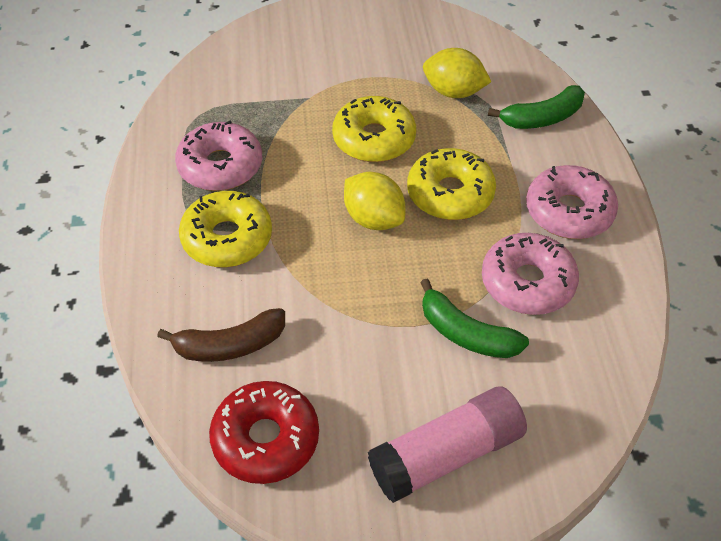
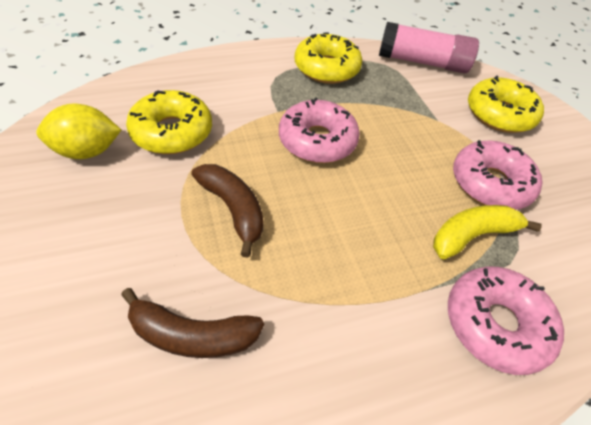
brown banana: 1 -> 2
green banana: 2 -> 0
red donut: 1 -> 0
yellow banana: 0 -> 1
yellow lemon: 2 -> 1

